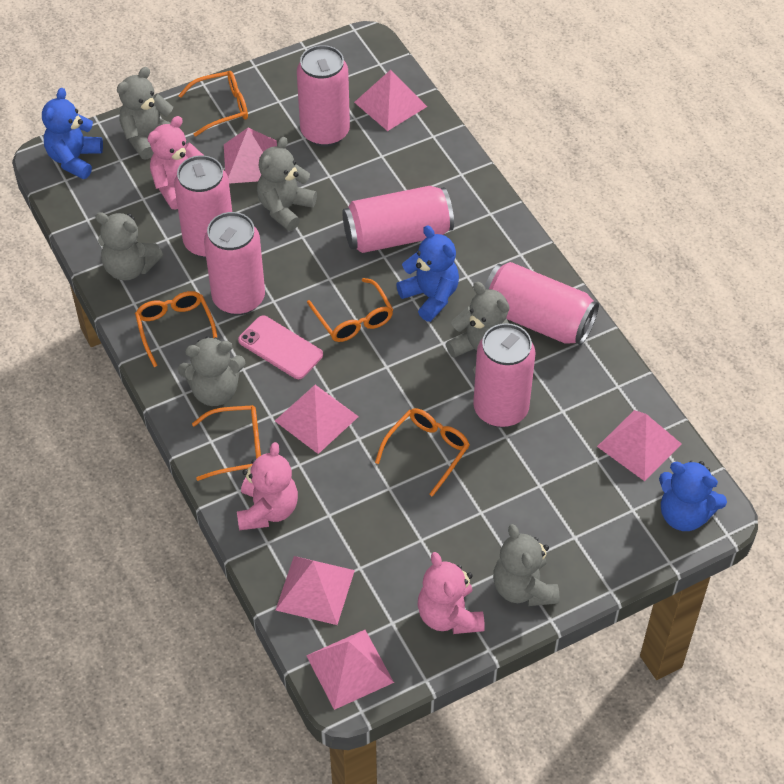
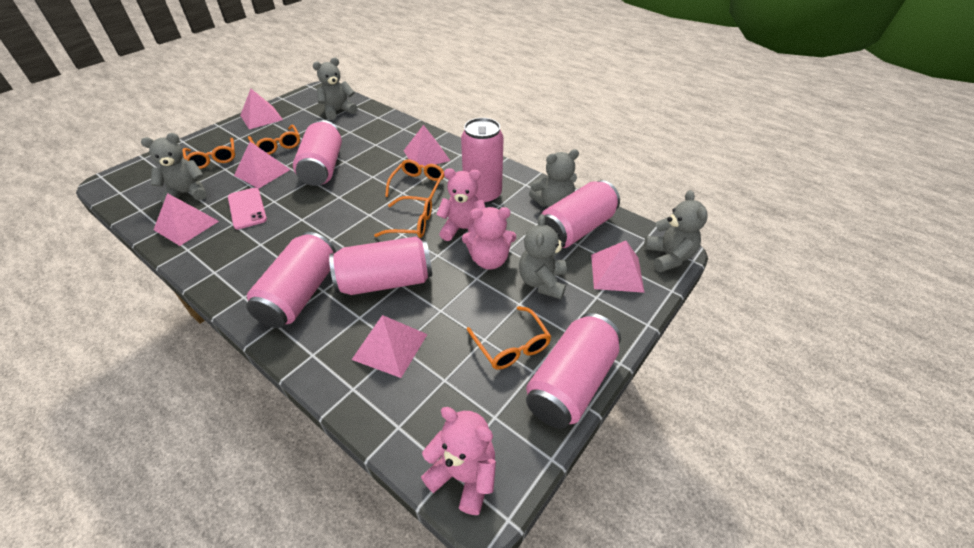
blue teddy bear: 3 -> 0
grey teddy bear: 6 -> 5

